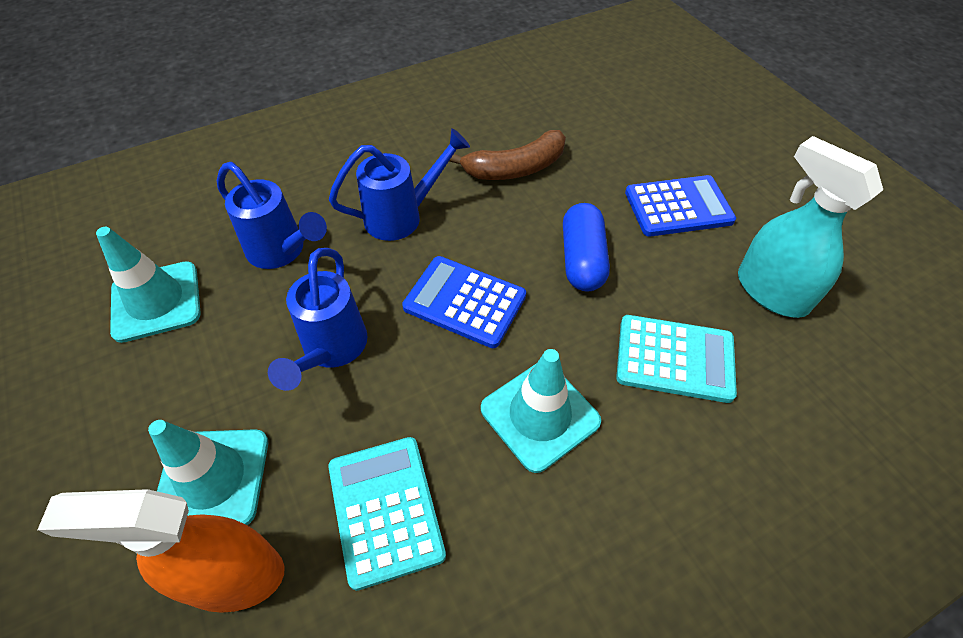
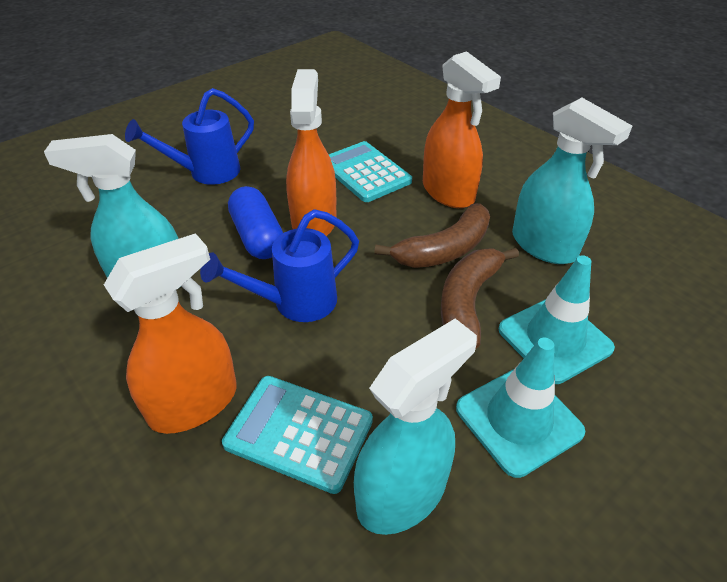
blue calculator: 2 -> 0
blue watering can: 3 -> 2
brown banana: 1 -> 2
orange spray bottle: 1 -> 3
turquoise spray bottle: 1 -> 3
turquoise traffic cone: 3 -> 2

